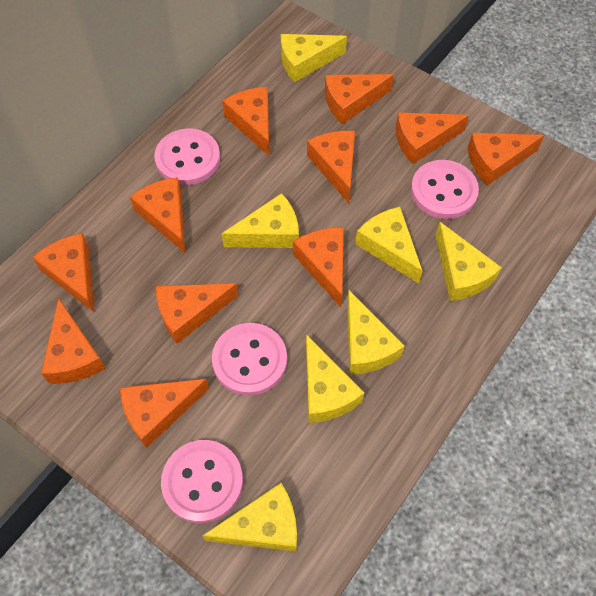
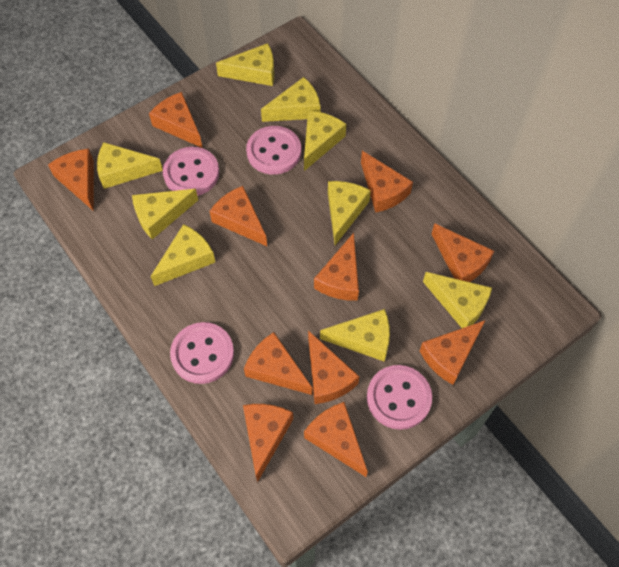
yellow cheese: 7 -> 9

